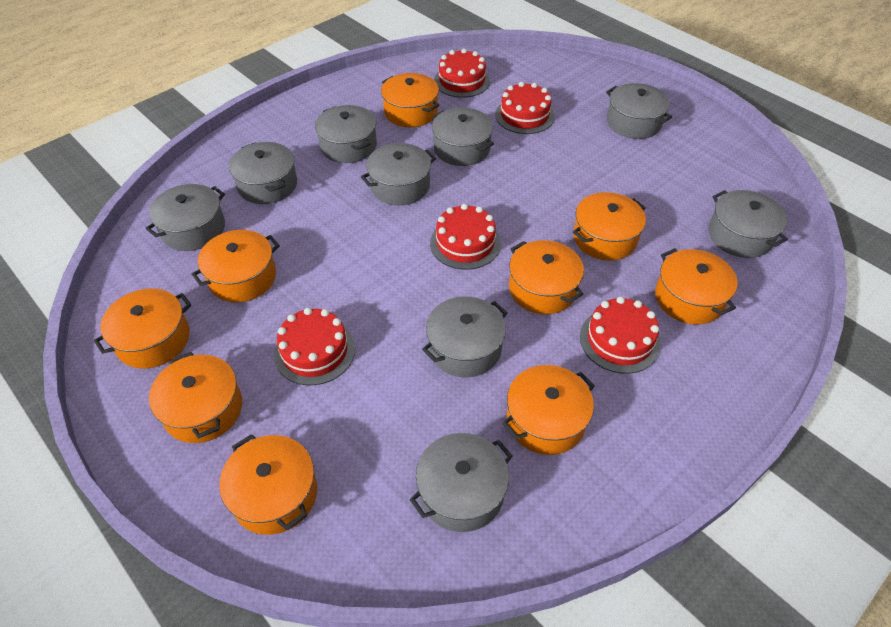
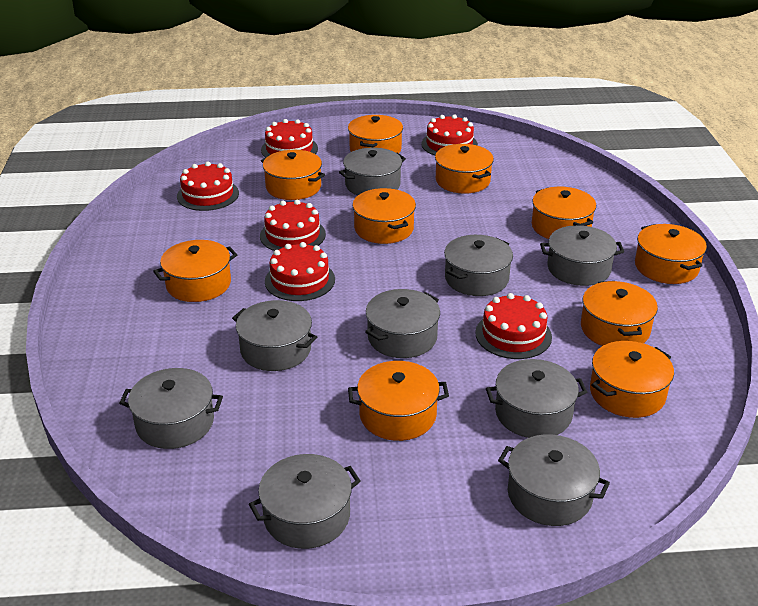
orange pot: 9 -> 10
red cake: 5 -> 6

